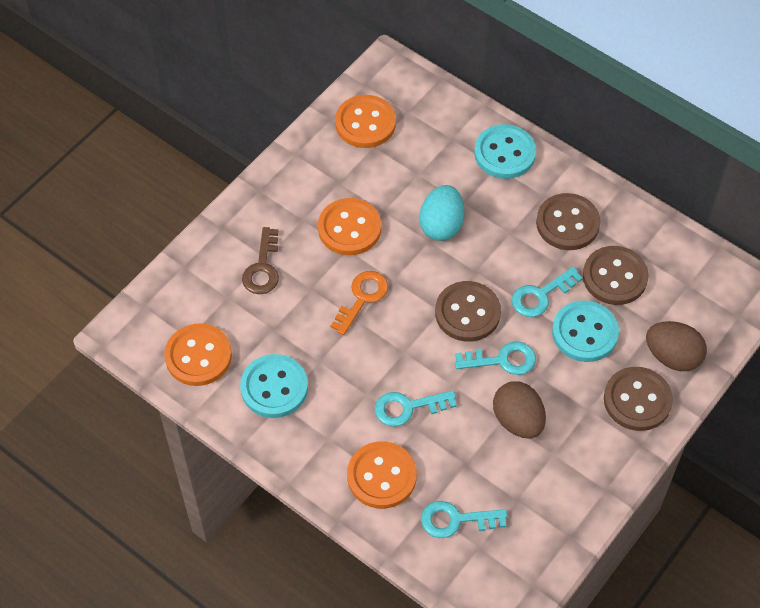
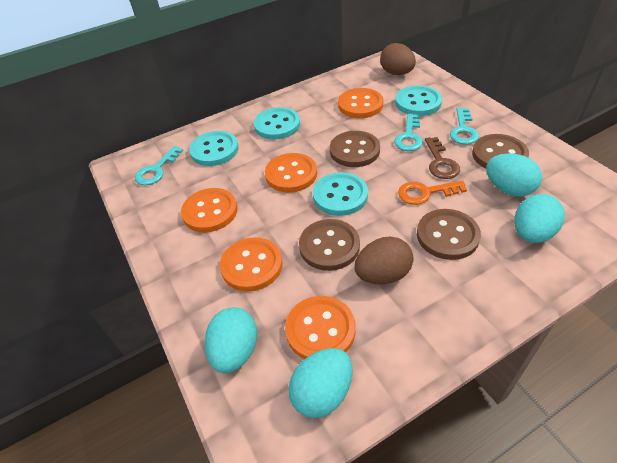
orange button: 4 -> 5
turquoise button: 3 -> 4
turquoise egg: 1 -> 4
turquoise key: 4 -> 3

